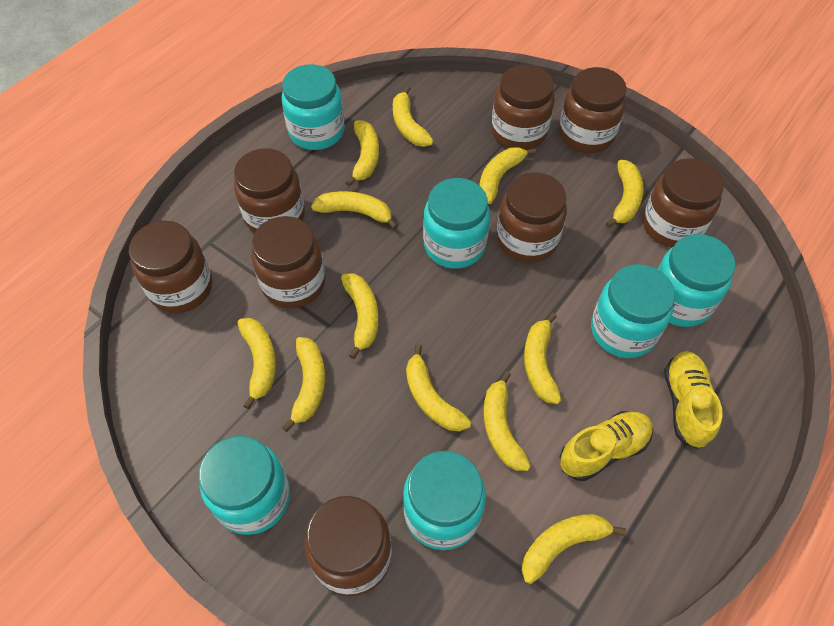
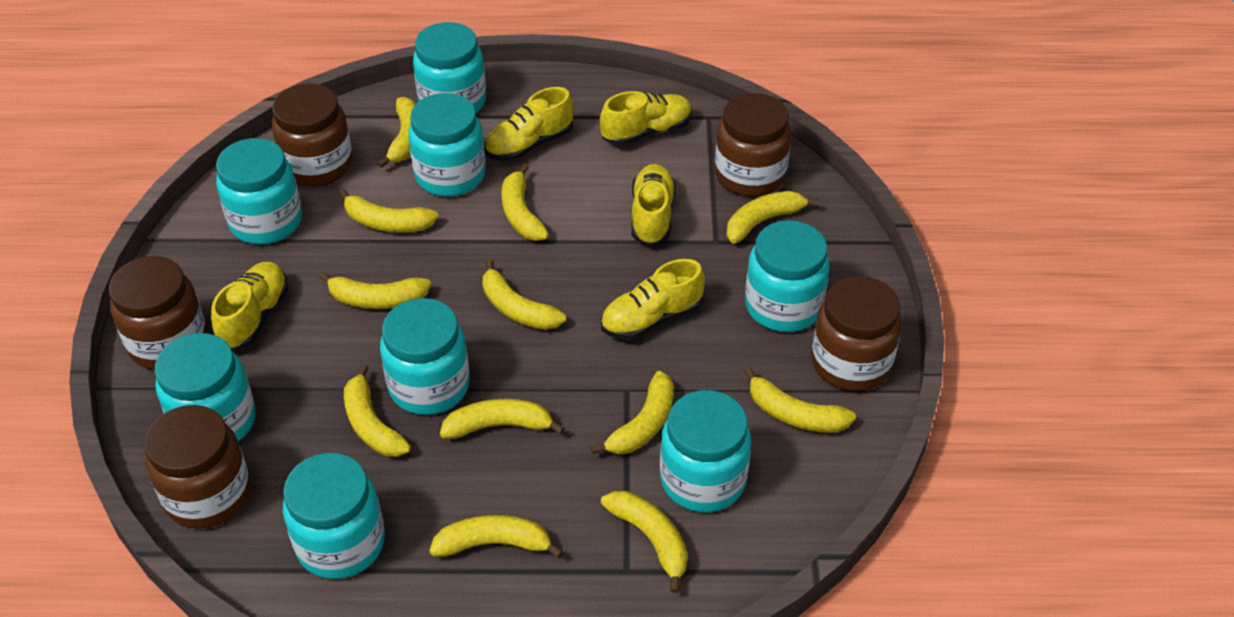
brown jar: 8 -> 5
turquoise jar: 6 -> 8
yellow shoe: 2 -> 5

